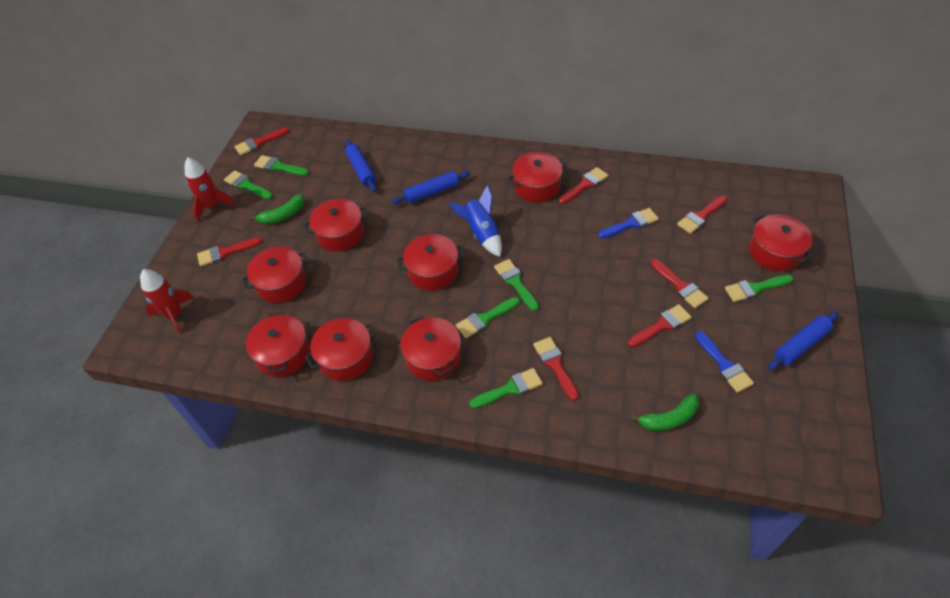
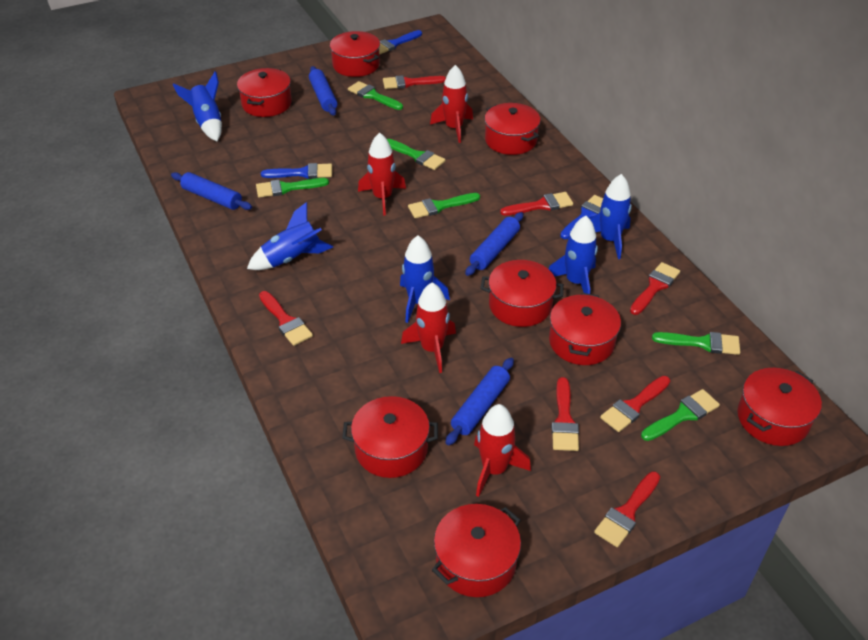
blue brush: 2 -> 3
blue rocket: 1 -> 5
blue rolling pin: 3 -> 4
green banana: 2 -> 0
red rocket: 2 -> 4

